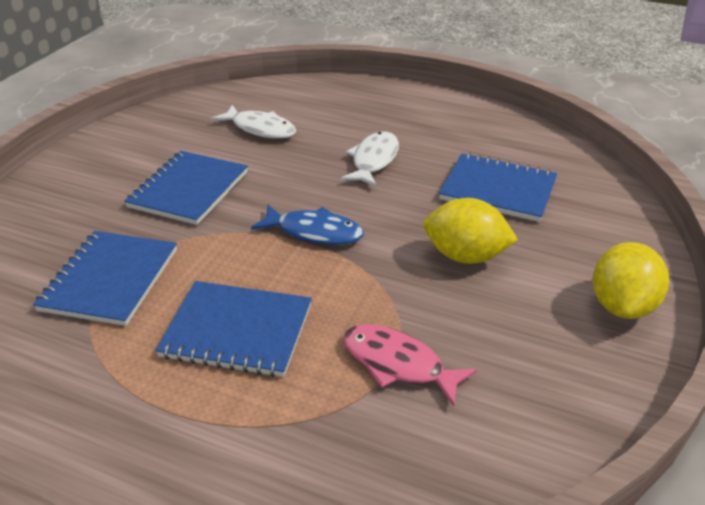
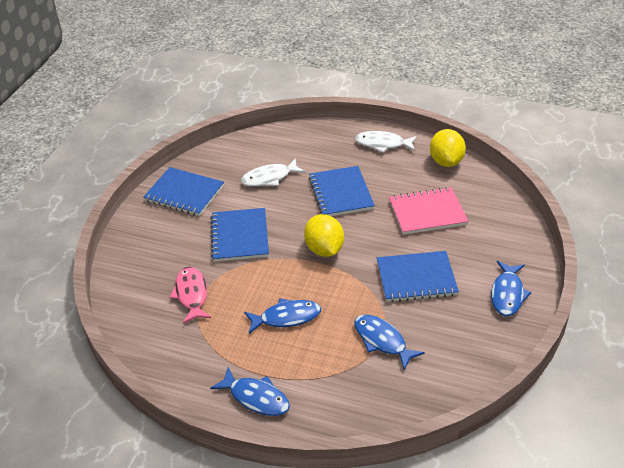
blue fish: 1 -> 4
pink notebook: 0 -> 1

